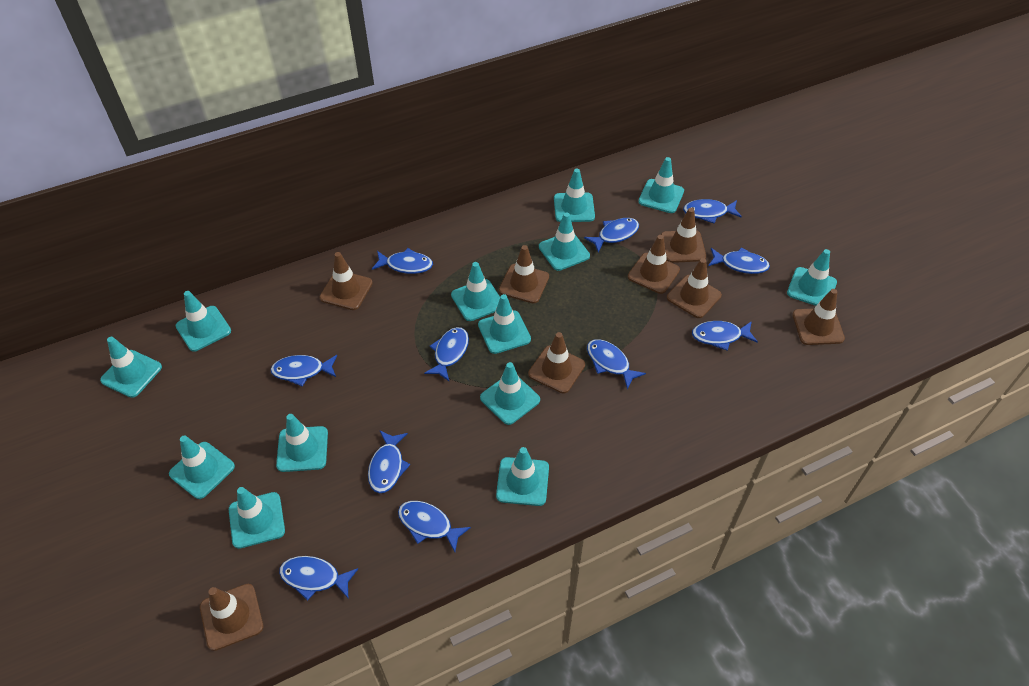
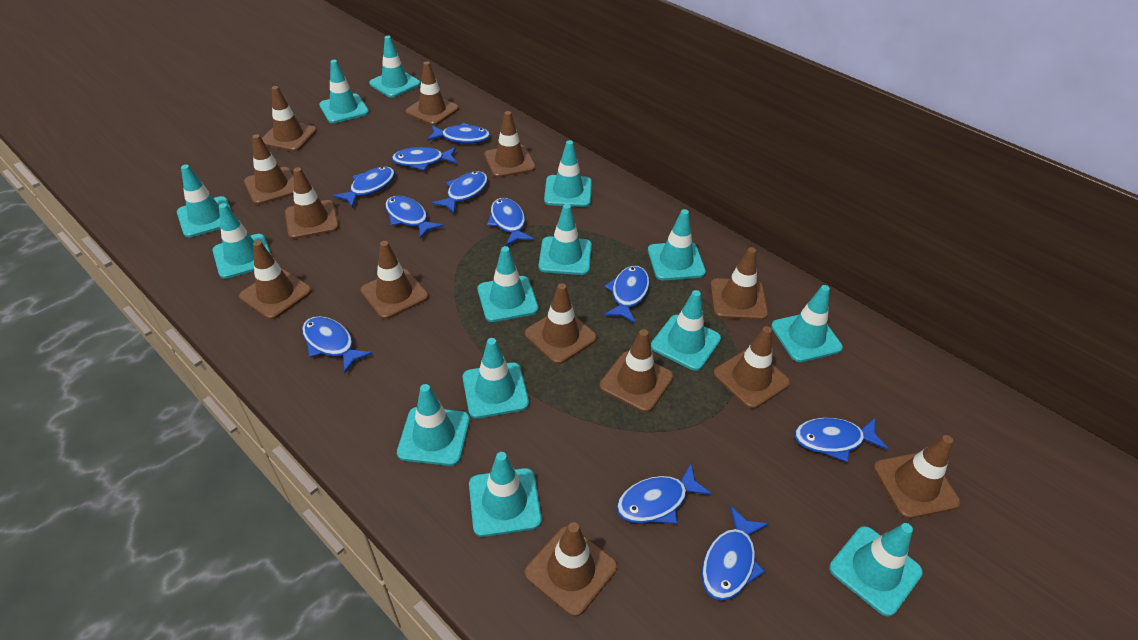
brown traffic cone: 8 -> 13
turquoise traffic cone: 13 -> 14

